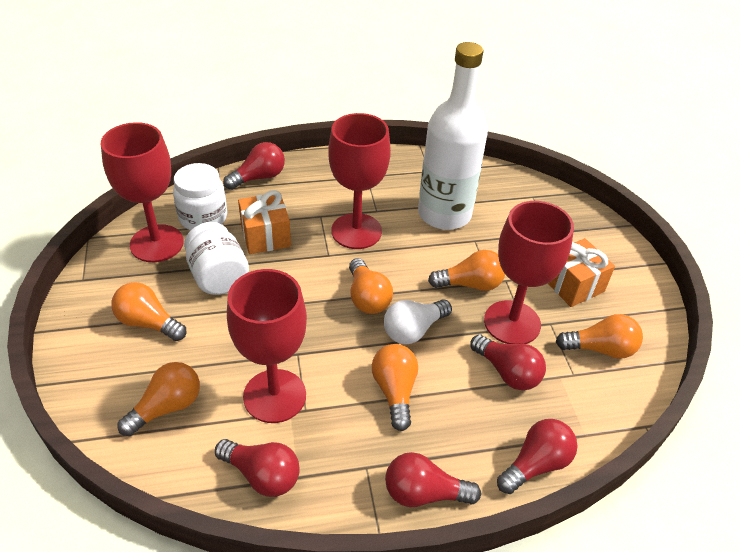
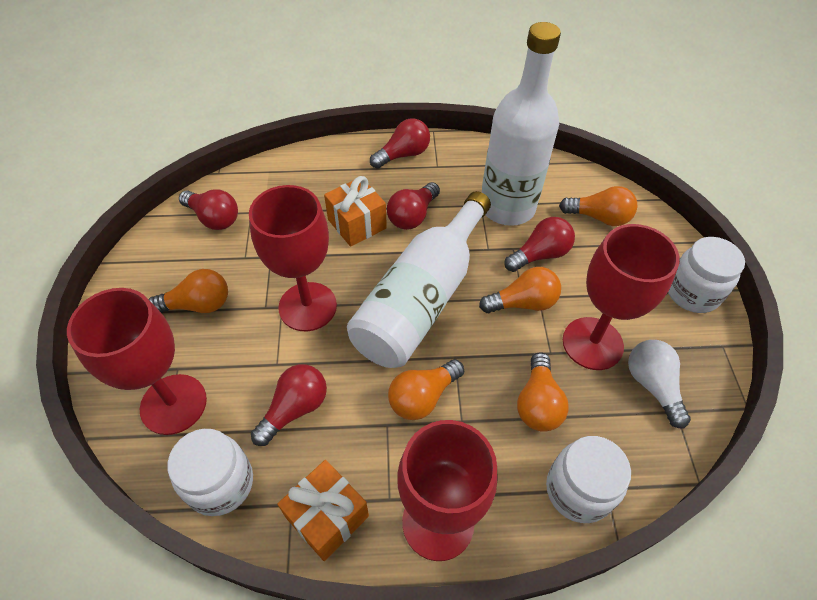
orange light bulb: 6 -> 5
white bottle: 1 -> 2
white jar: 2 -> 3

